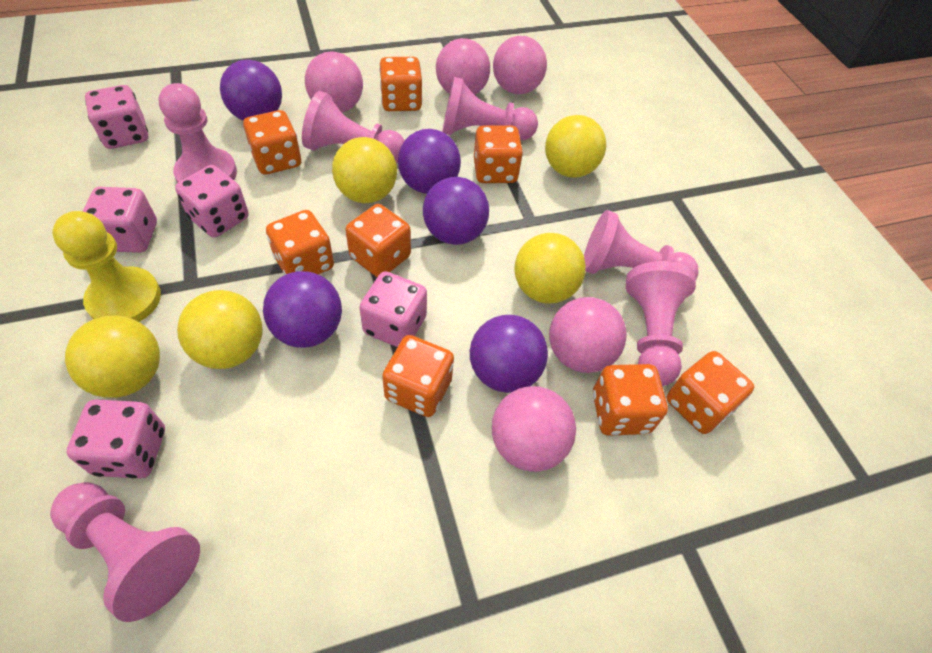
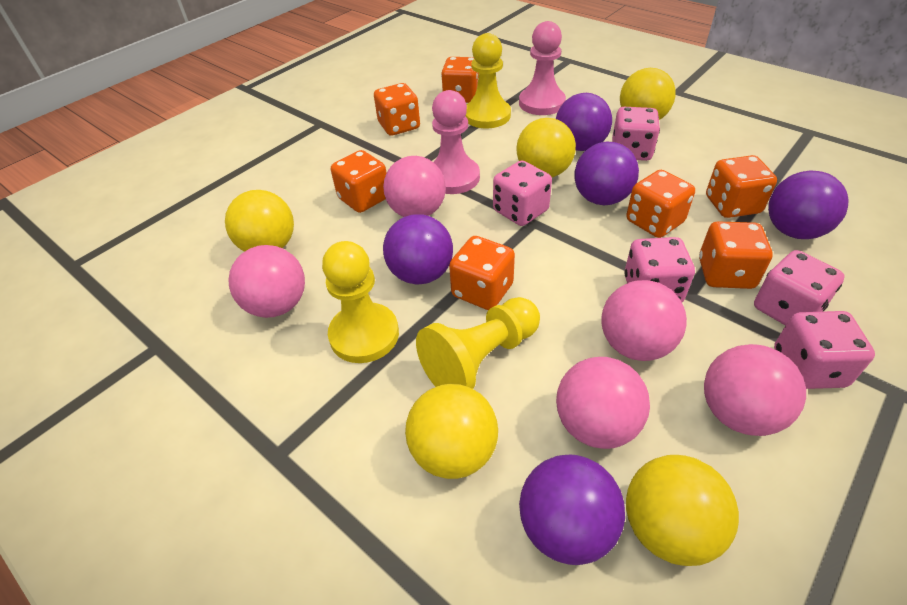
orange dice: 8 -> 7
pink pawn: 6 -> 2
yellow pawn: 1 -> 3

